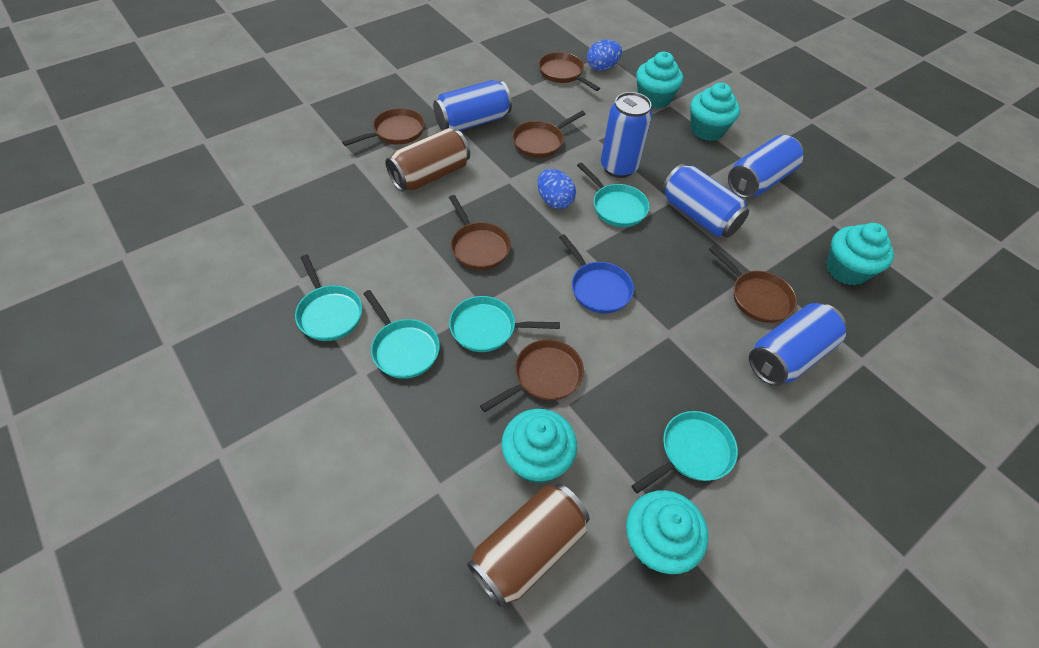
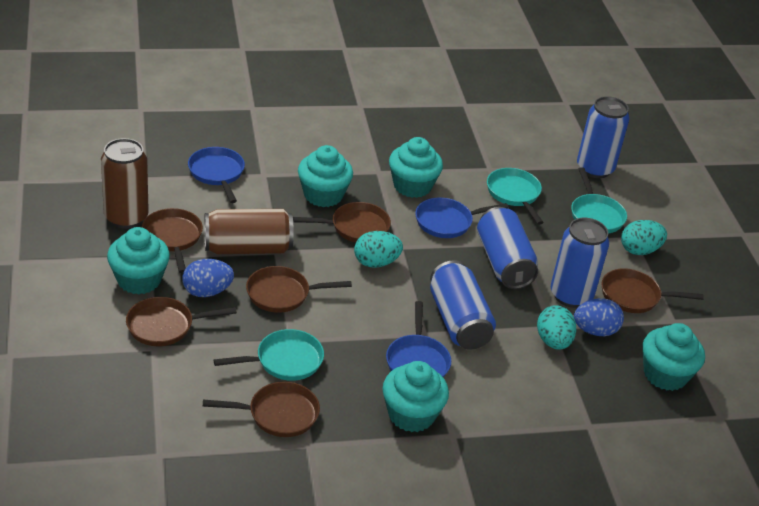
blue can: 5 -> 4
blue pan: 1 -> 3
turquoise egg: 0 -> 3
turquoise pan: 5 -> 3

